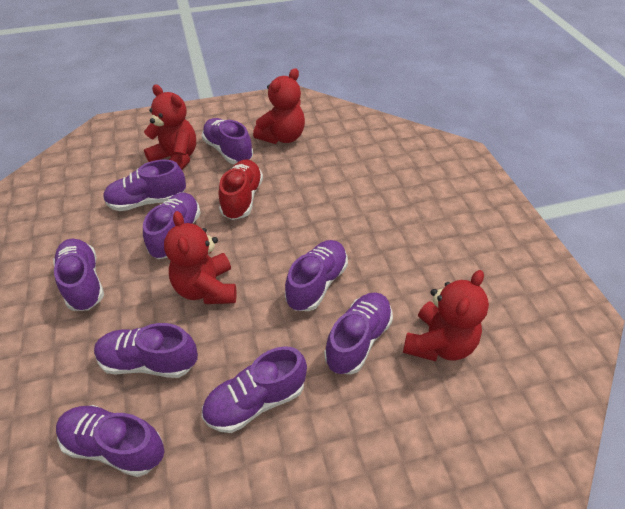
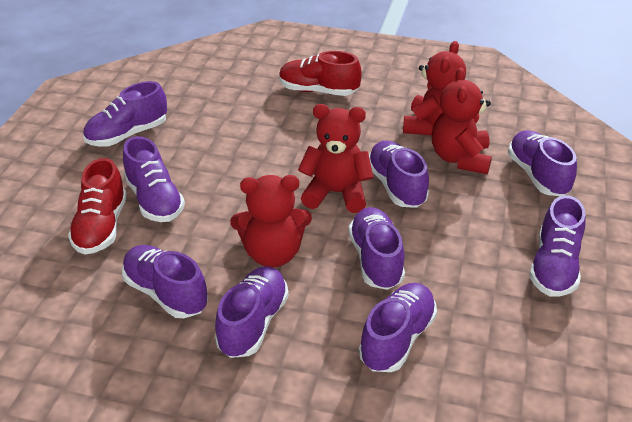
red shoe: 1 -> 2

